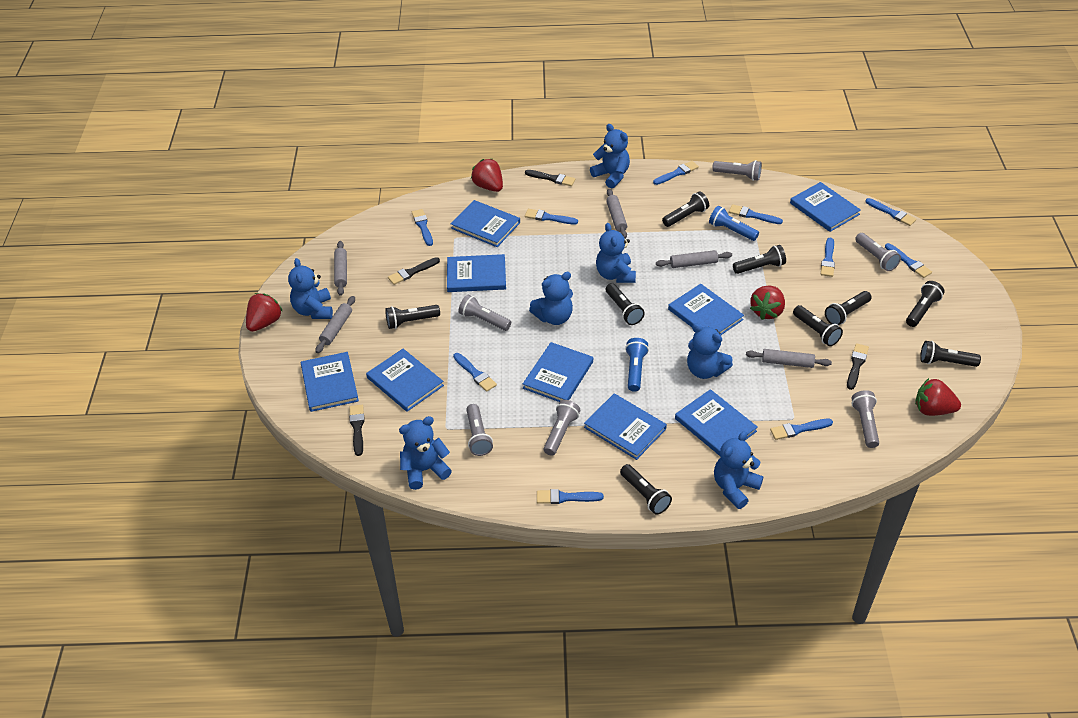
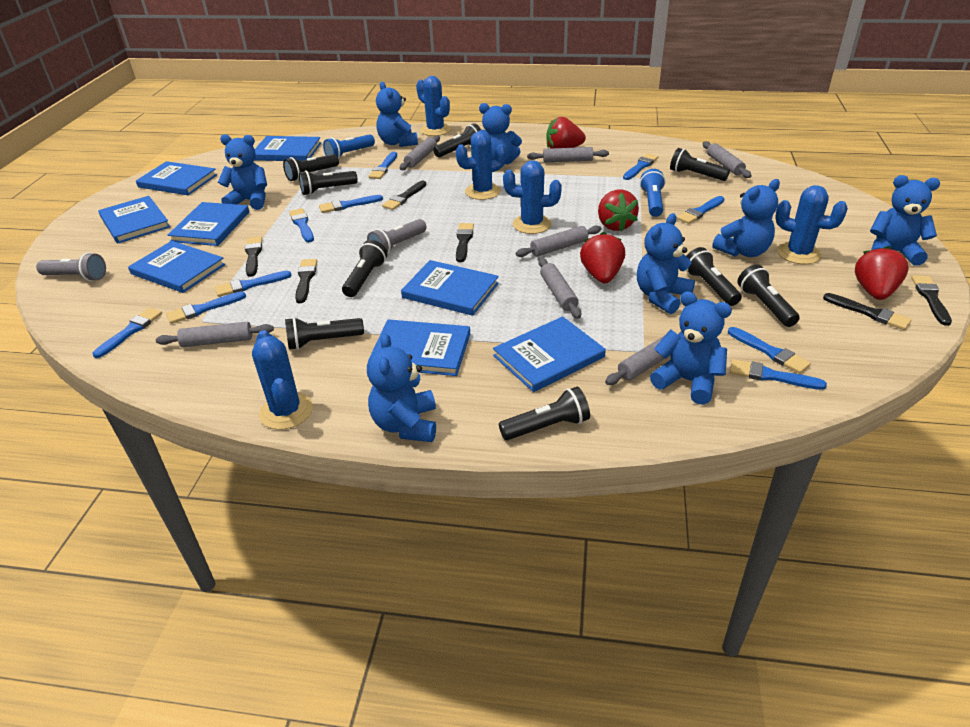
black brush: 4 -> 6
blue book: 9 -> 8
blue cactus: 0 -> 5
blue teddy bear: 7 -> 8
grey flashlight: 6 -> 2
grey rolling pin: 5 -> 7

